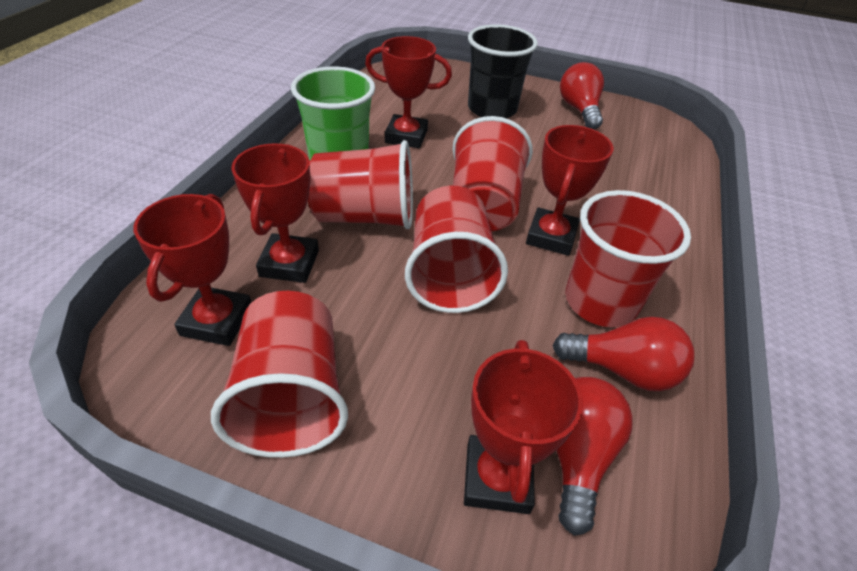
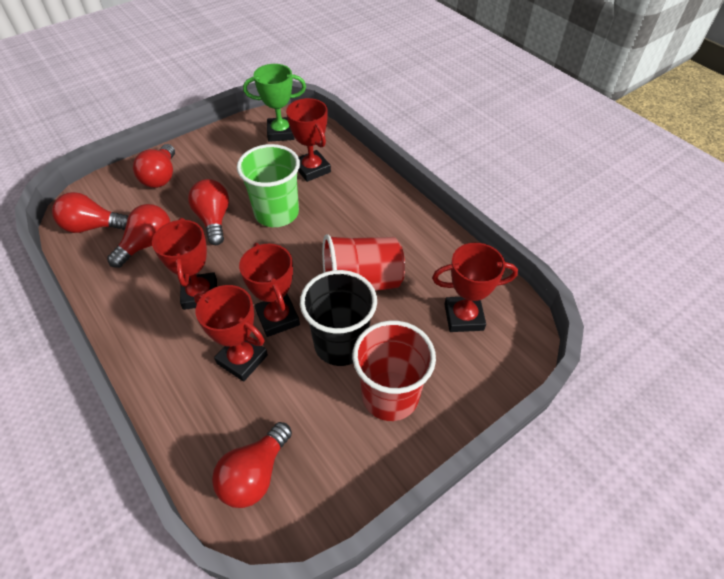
green trophy: 0 -> 1
red cup: 5 -> 2
red light bulb: 3 -> 5

